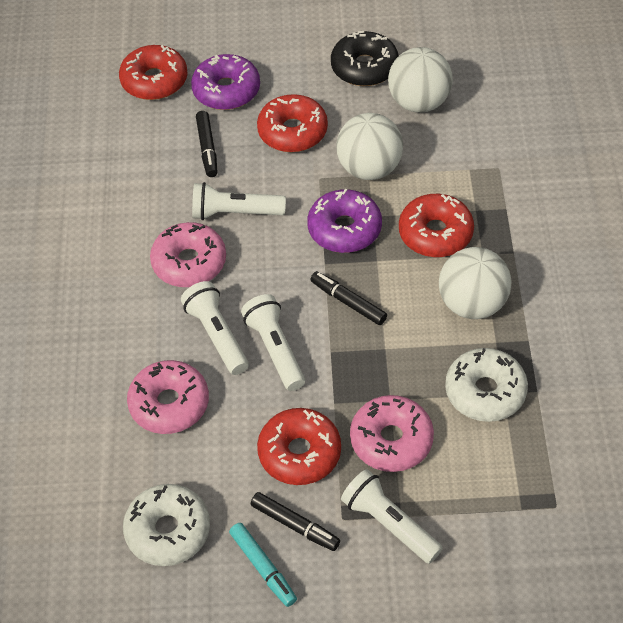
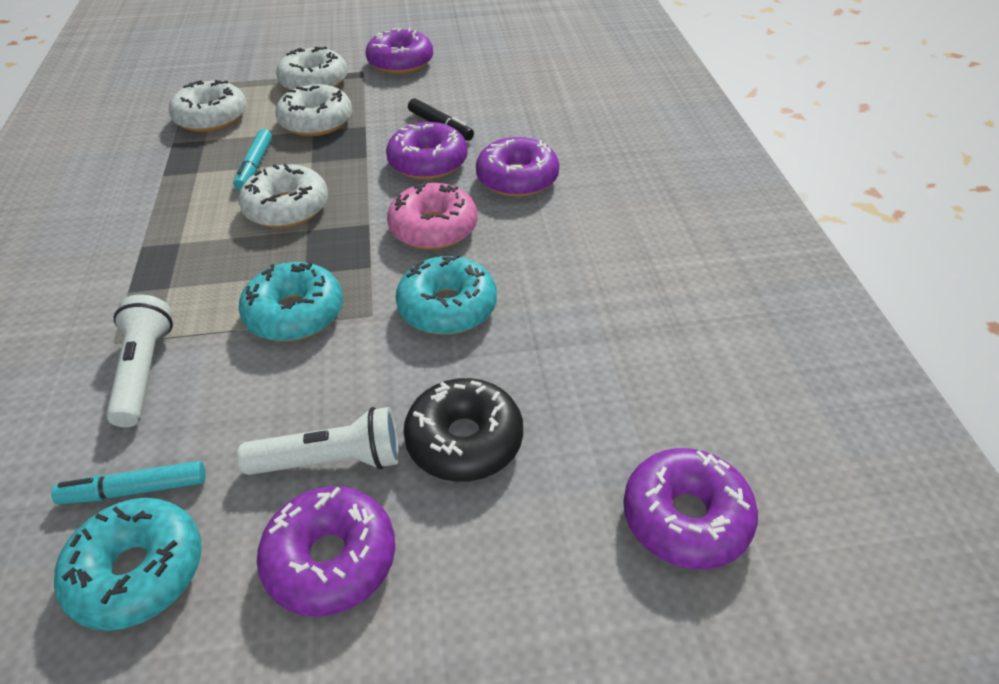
black marker: 3 -> 1
pink donut: 3 -> 1
purple donut: 2 -> 5
red donut: 4 -> 0
turquoise donut: 0 -> 3
turquoise marker: 1 -> 2
white ball: 3 -> 0
white donut: 2 -> 4
white flashlight: 4 -> 2

